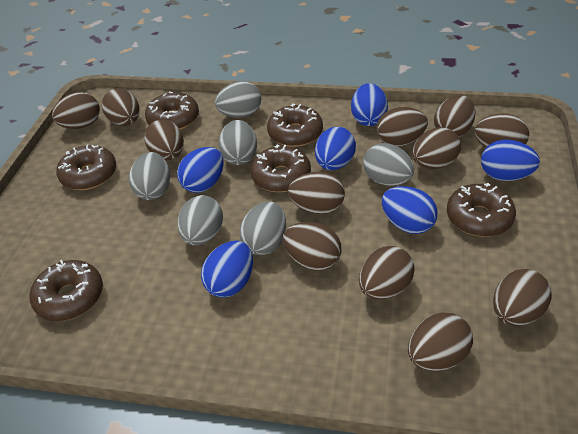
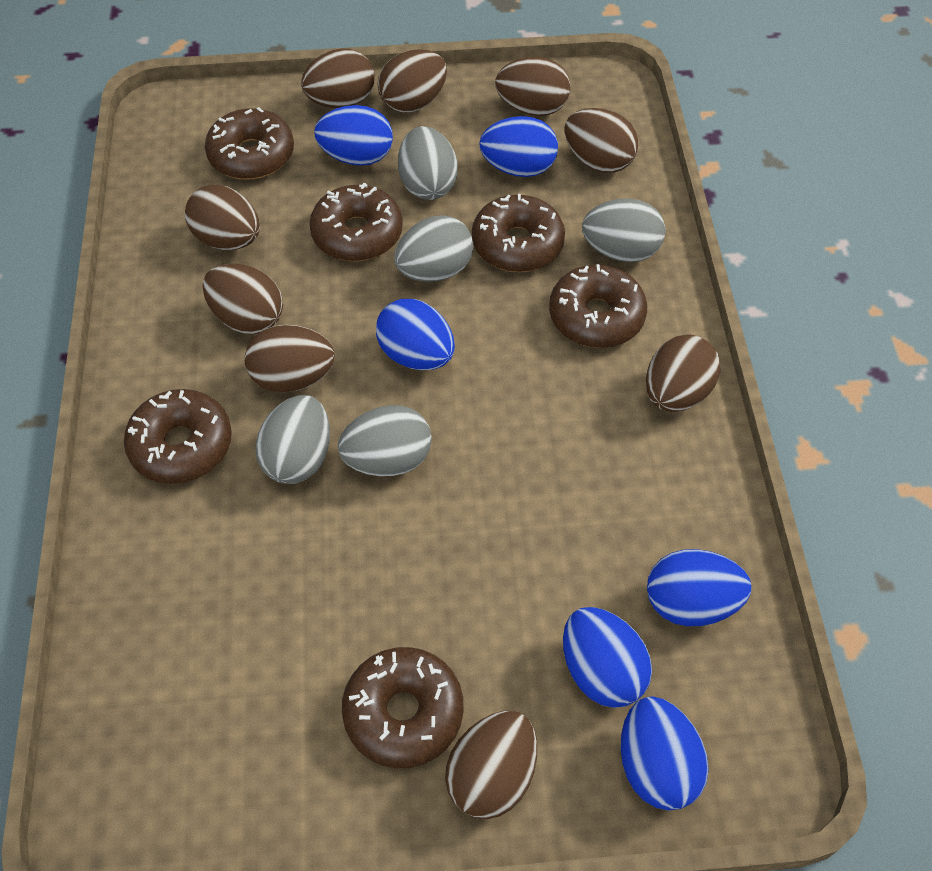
brown egg: 12 -> 9
grey egg: 6 -> 5

